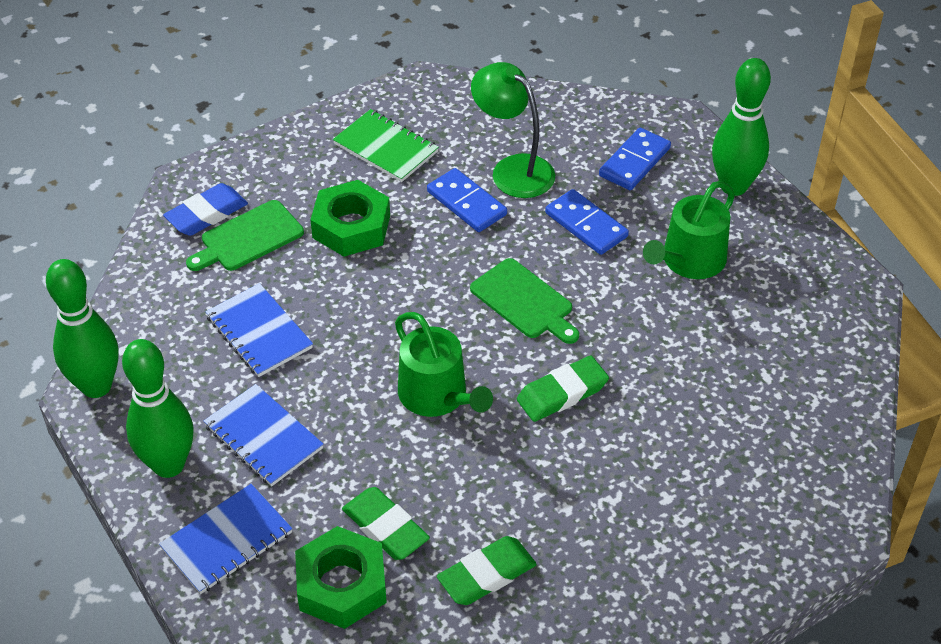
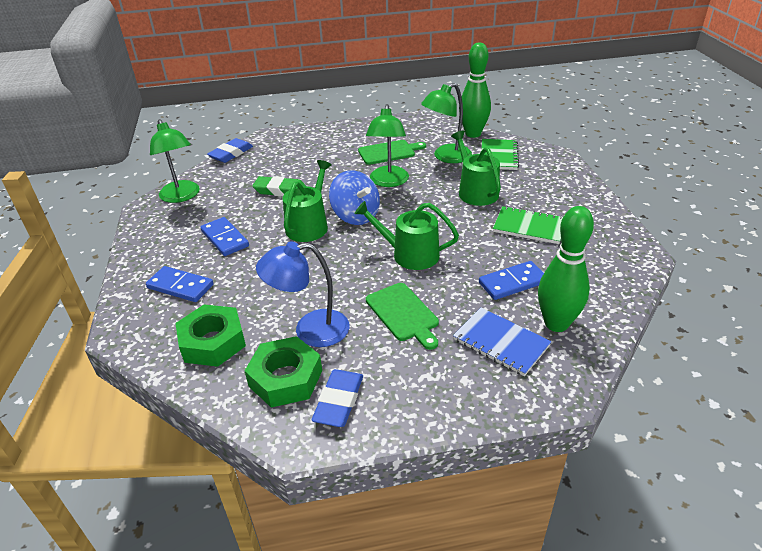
blue eraser: 1 -> 2
blue lamp: 0 -> 1
blue notebook: 3 -> 1
blue spinning top: 0 -> 1
green bowling pin: 3 -> 2
green eraser: 3 -> 1
green lamp: 1 -> 3
green notebook: 1 -> 2
green watering can: 2 -> 3

